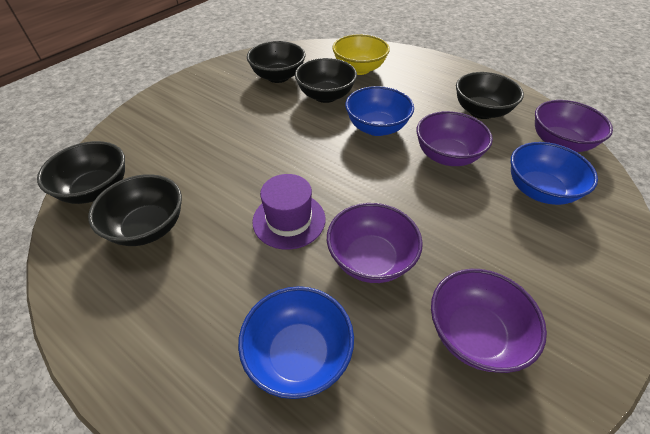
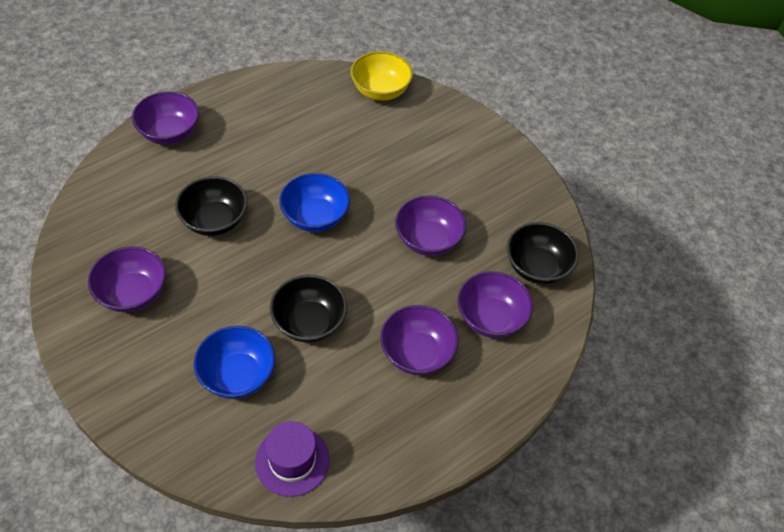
black bowl: 5 -> 3
blue bowl: 3 -> 2
purple bowl: 4 -> 5

